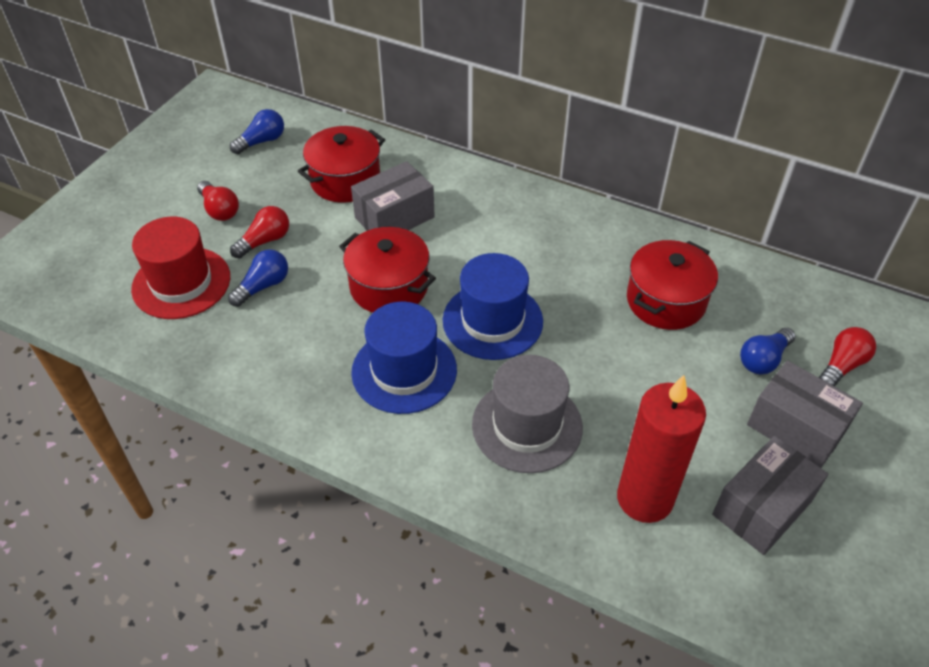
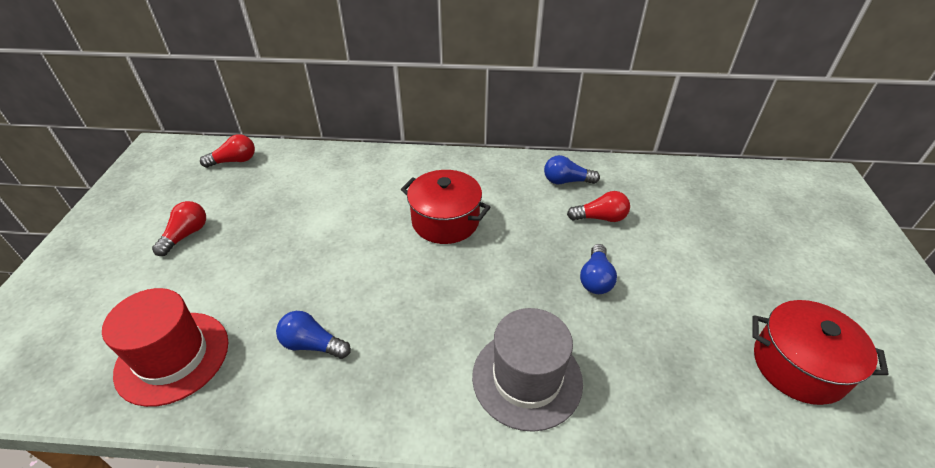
blue hat: 2 -> 0
grey box: 3 -> 0
red candle: 1 -> 0
red pot: 3 -> 2

